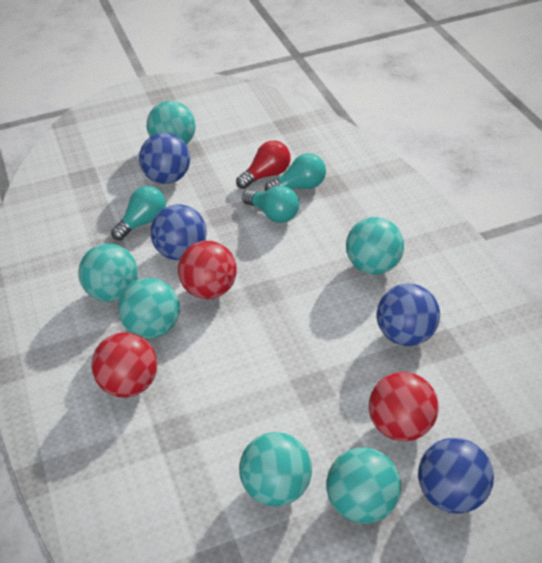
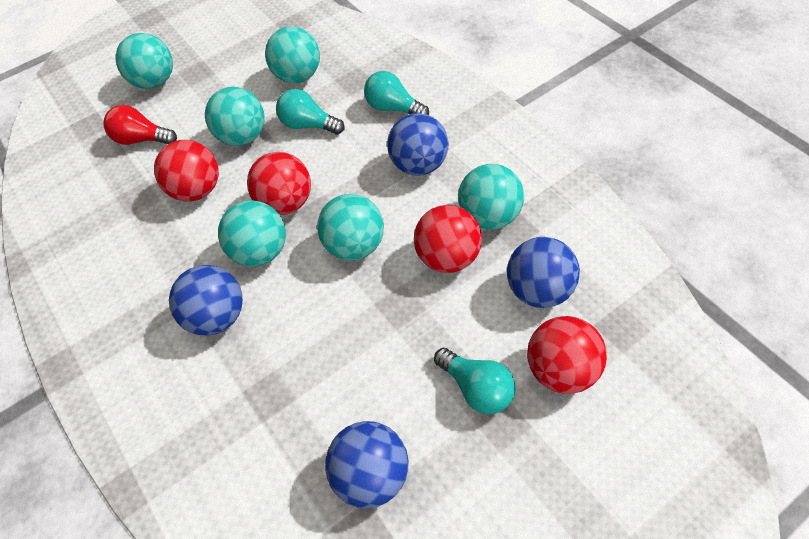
red ball: 3 -> 4

